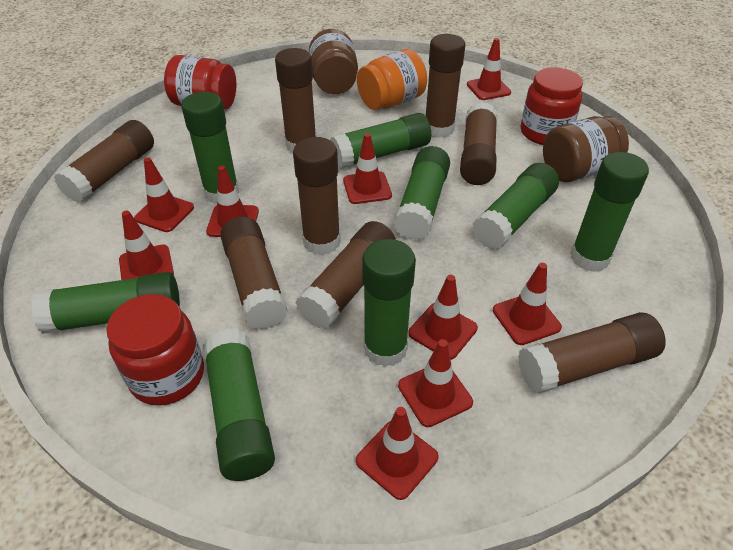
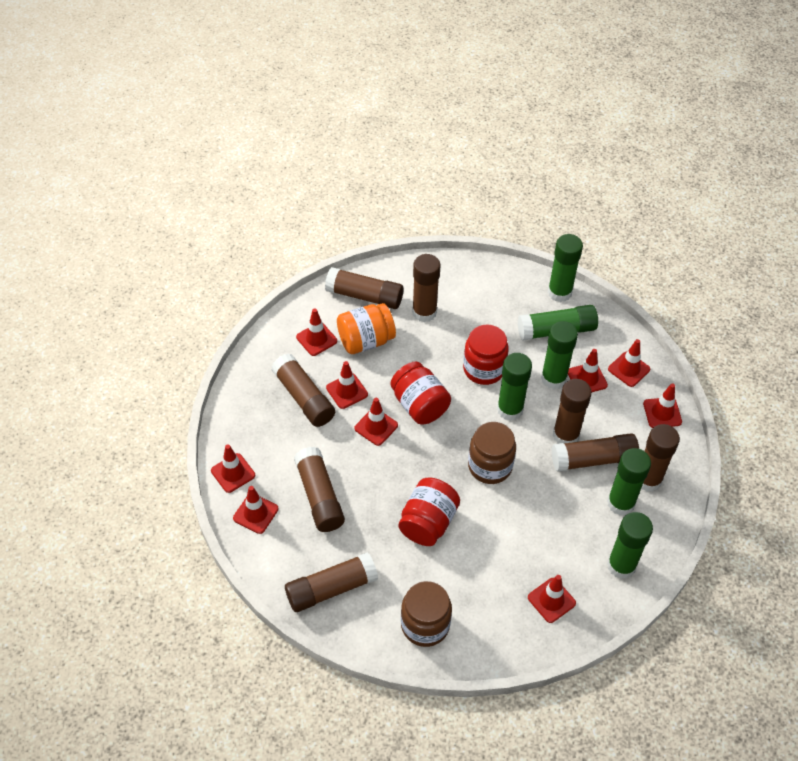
green glue stick: 8 -> 6

